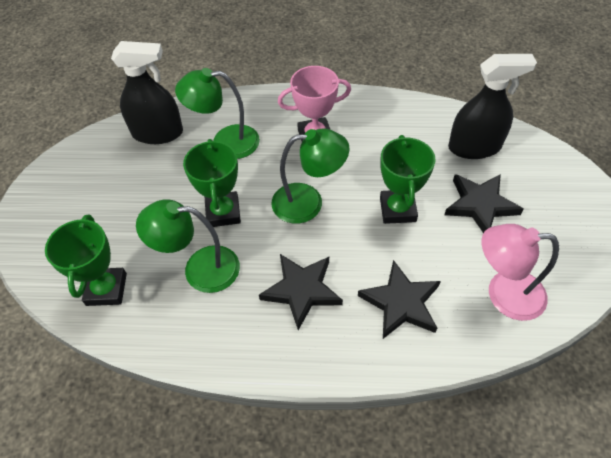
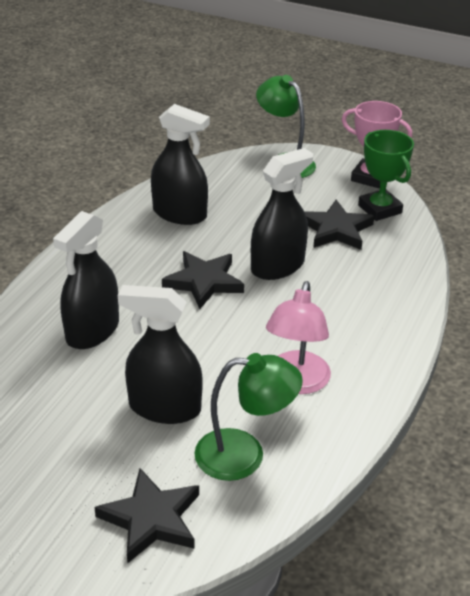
black spray bottle: 2 -> 4
green lamp: 3 -> 2
green trophy: 3 -> 1

